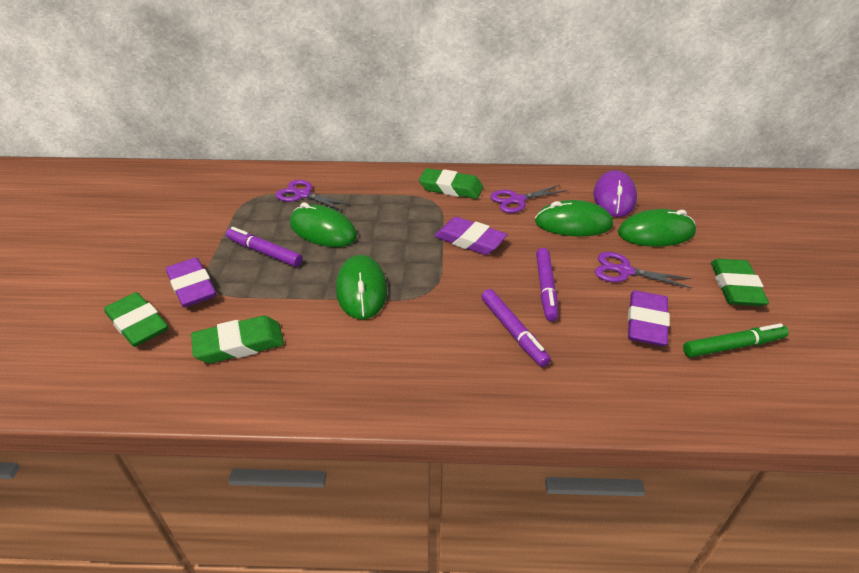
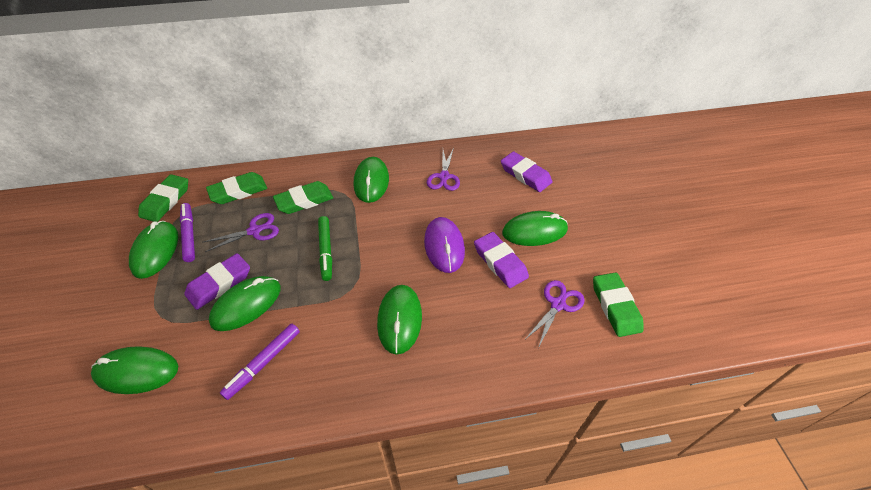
green mouse: 4 -> 6
purple marker: 3 -> 2

